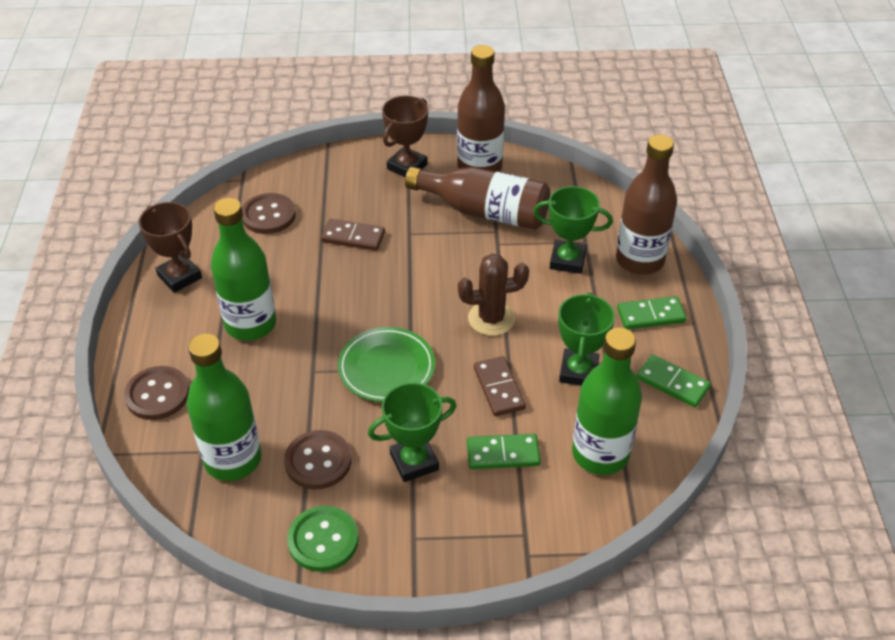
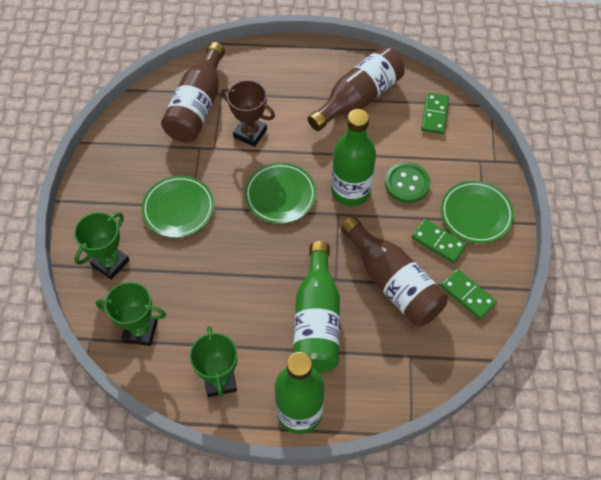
brown button: 3 -> 0
brown cactus: 1 -> 0
brown domino: 2 -> 0
brown trophy: 2 -> 1
green plate: 1 -> 3

